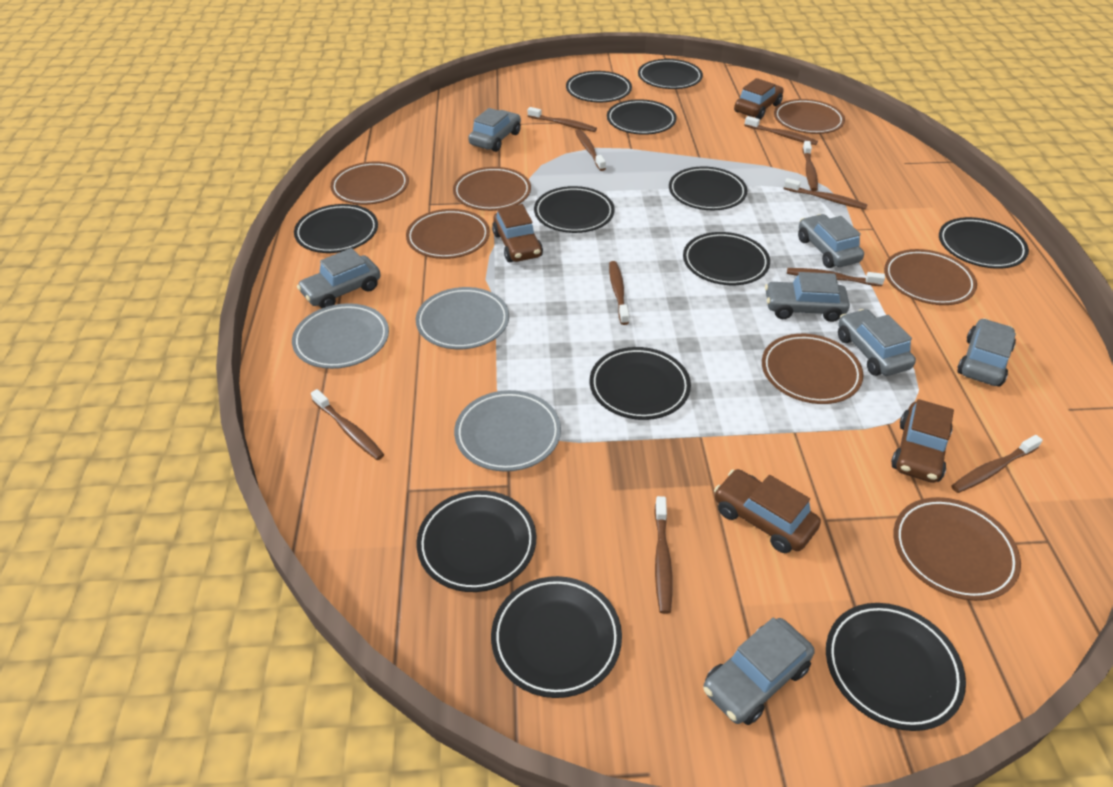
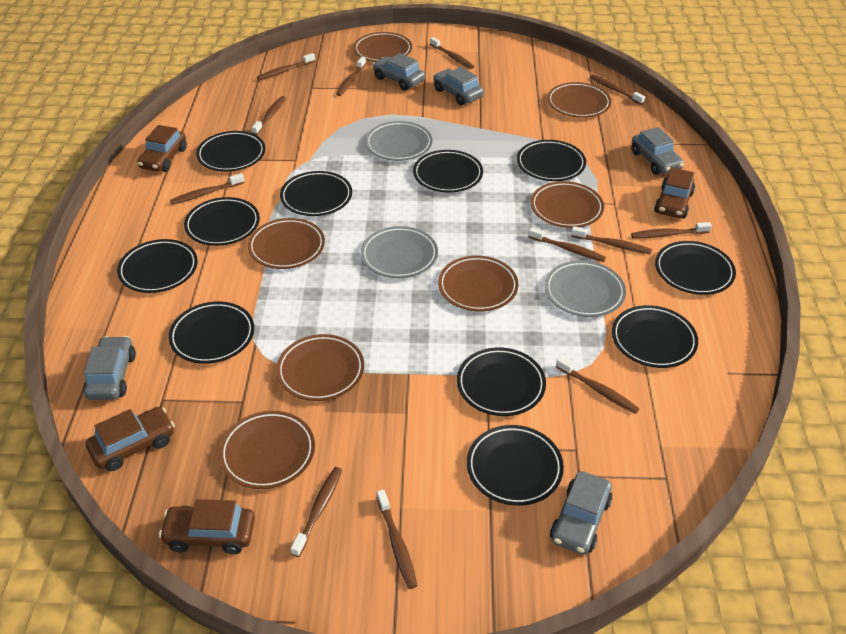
black plate: 12 -> 11
brown toothbrush: 10 -> 12
grey car: 7 -> 5

